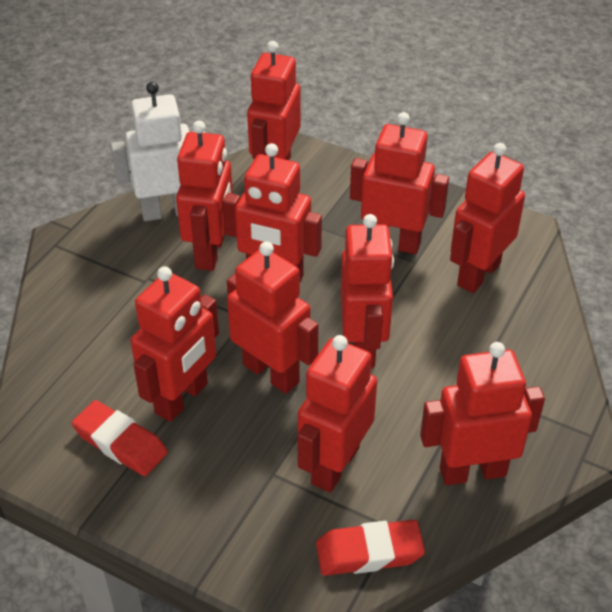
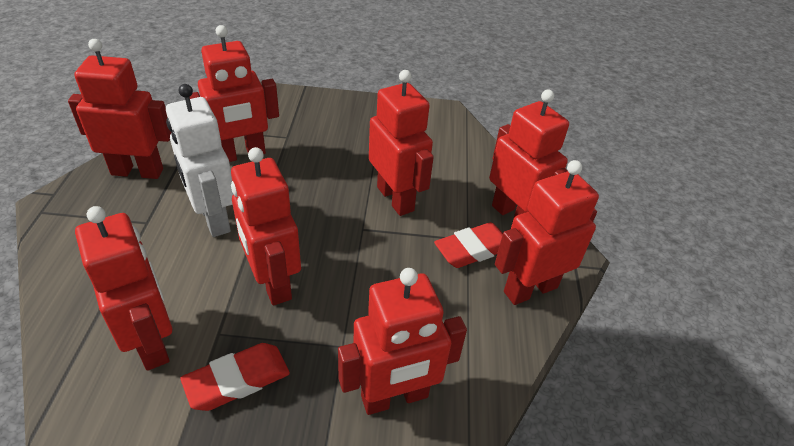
red robot: 10 -> 8

